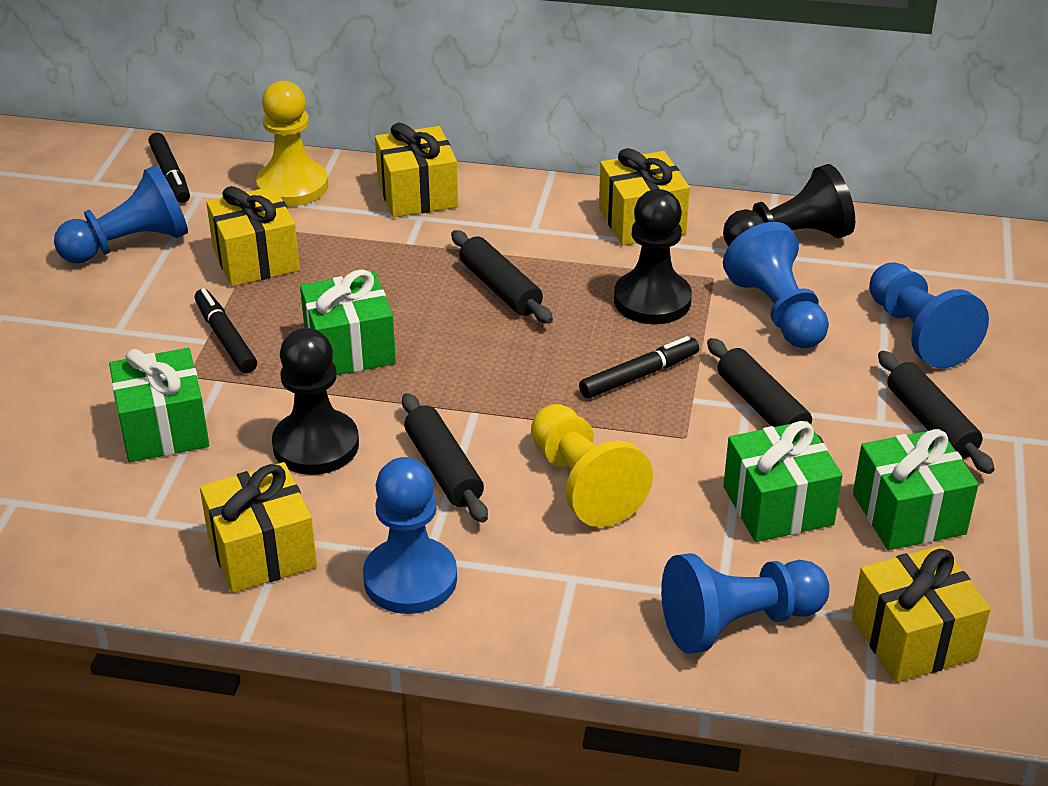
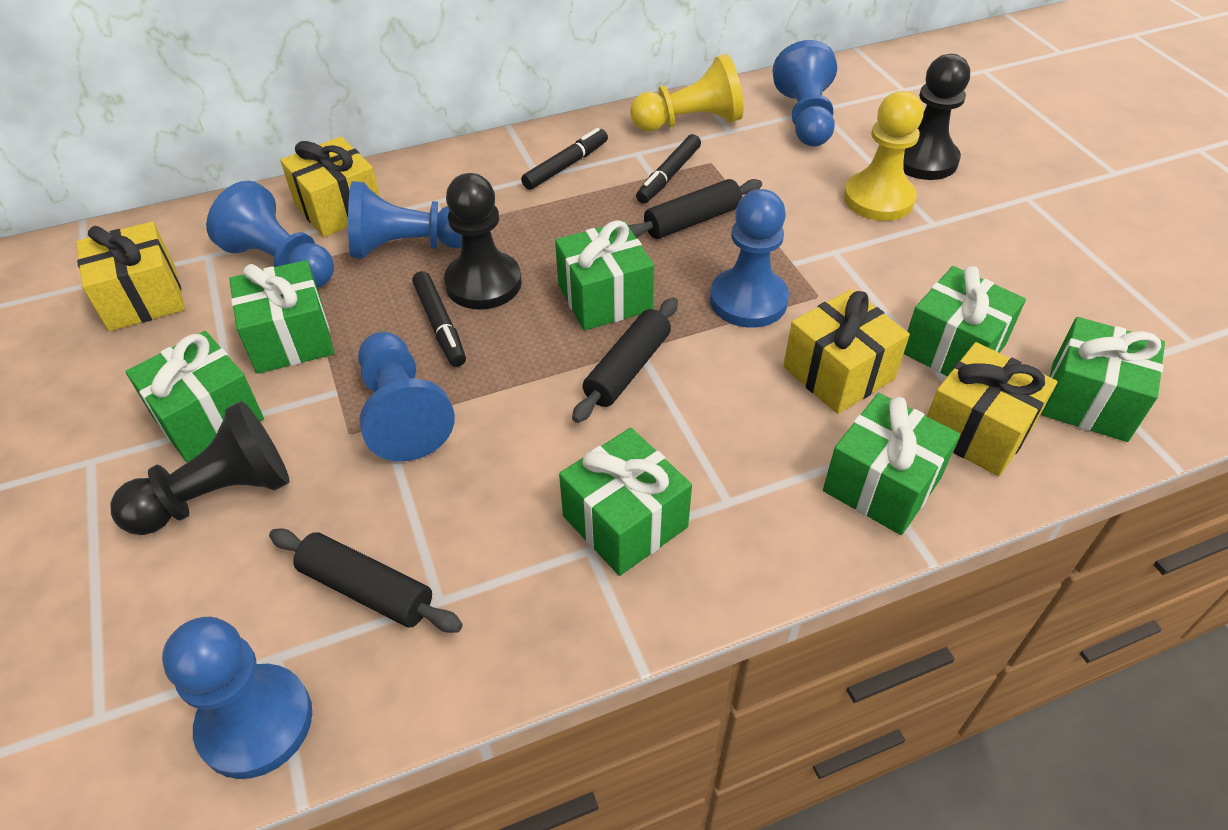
black rolling pin: 4 -> 3
blue pawn: 5 -> 6
green gift: 4 -> 7
yellow gift: 5 -> 4

